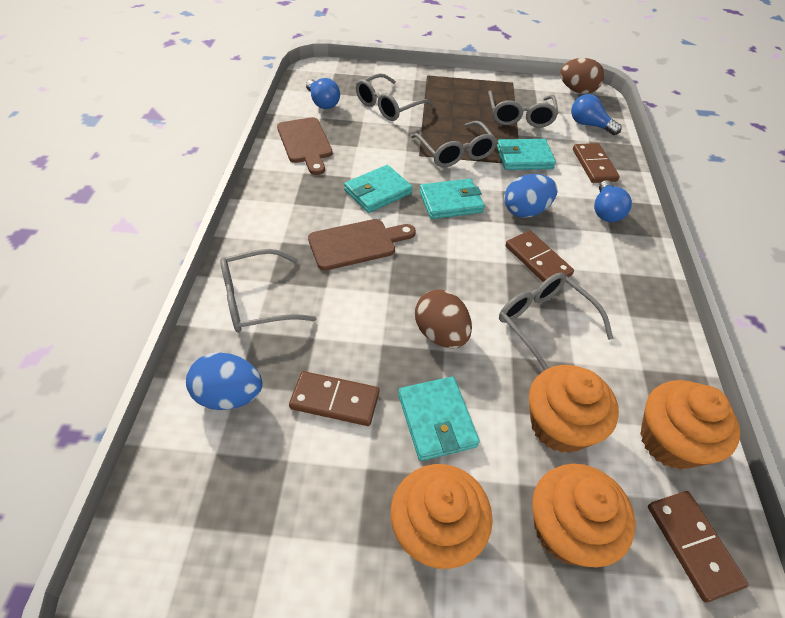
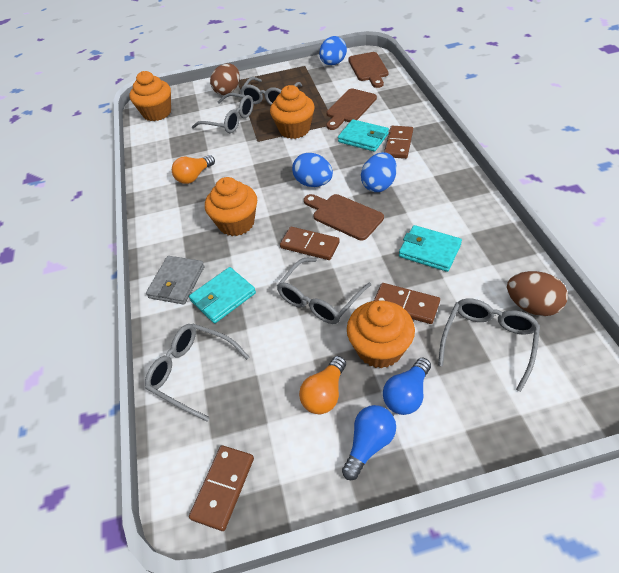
blue egg: 2 -> 3
blue light bulb: 3 -> 2
brown cutting board: 2 -> 3
grey wallet: 0 -> 1
orange light bulb: 0 -> 2
turquoise wallet: 4 -> 3

